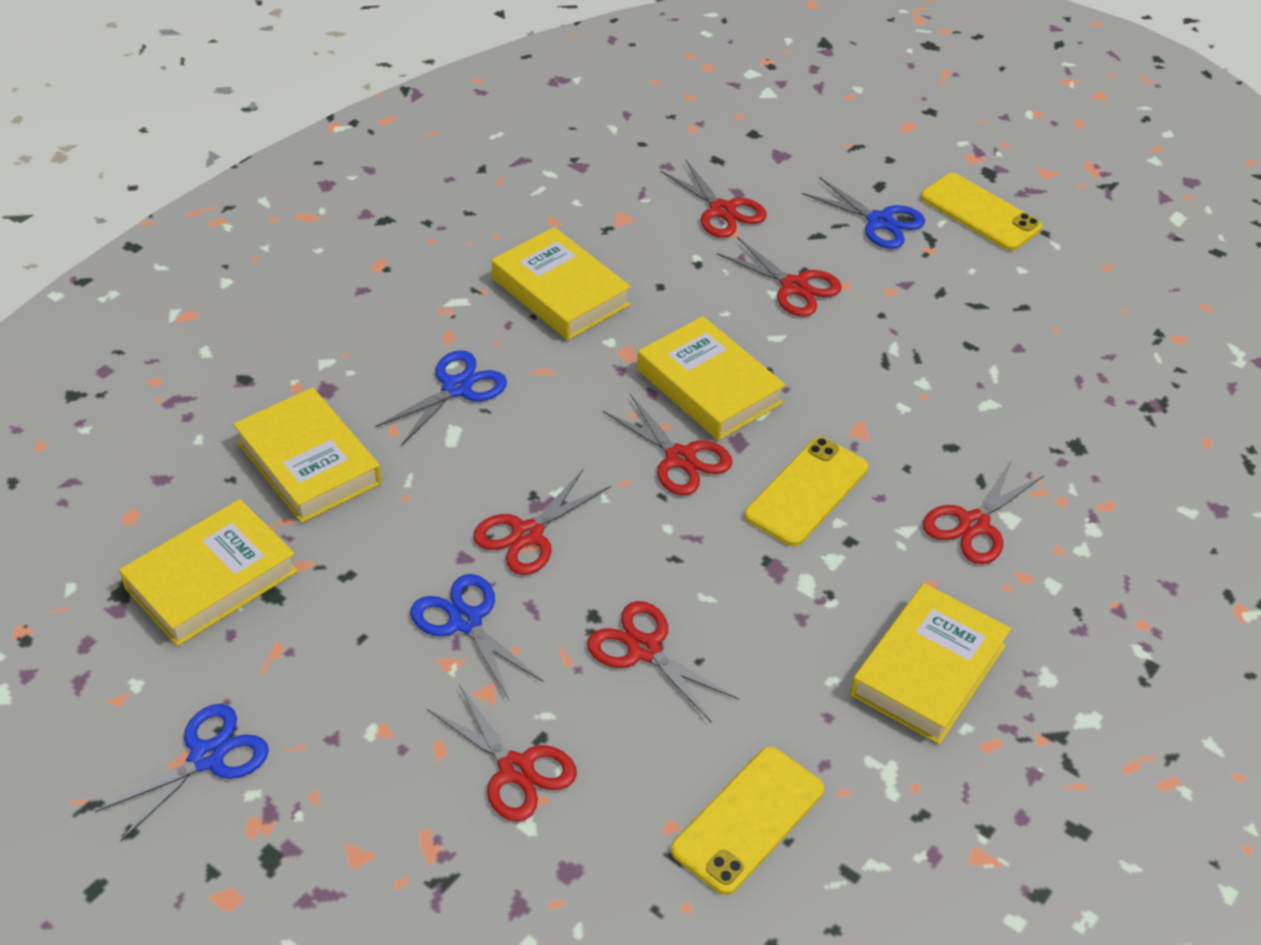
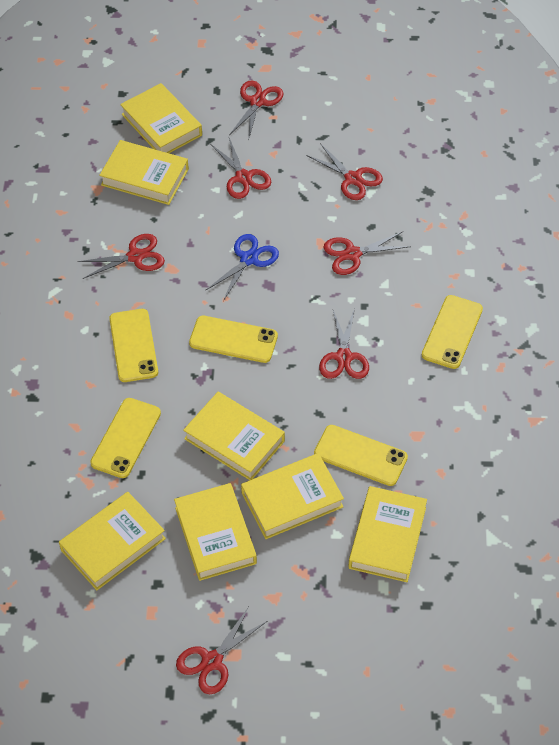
blue scissors: 4 -> 1
yellow book: 5 -> 7
yellow phone: 3 -> 5

